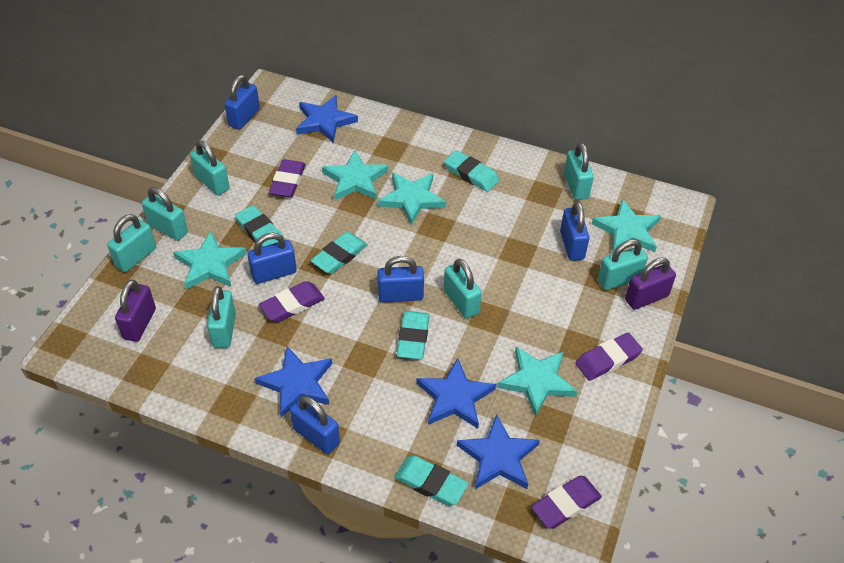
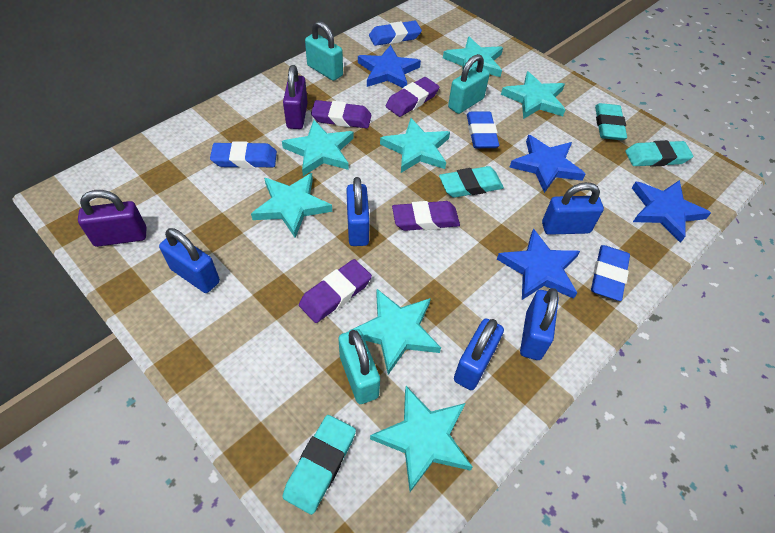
blue eraser: 0 -> 4
turquoise eraser: 5 -> 4
turquoise padlock: 7 -> 3
turquoise star: 5 -> 7

